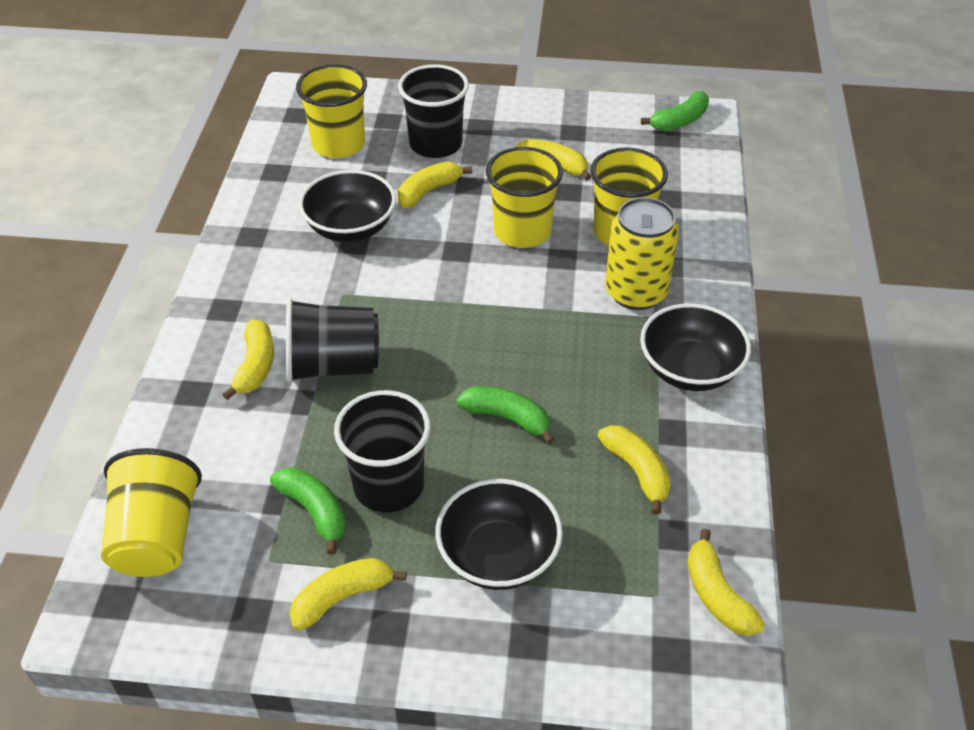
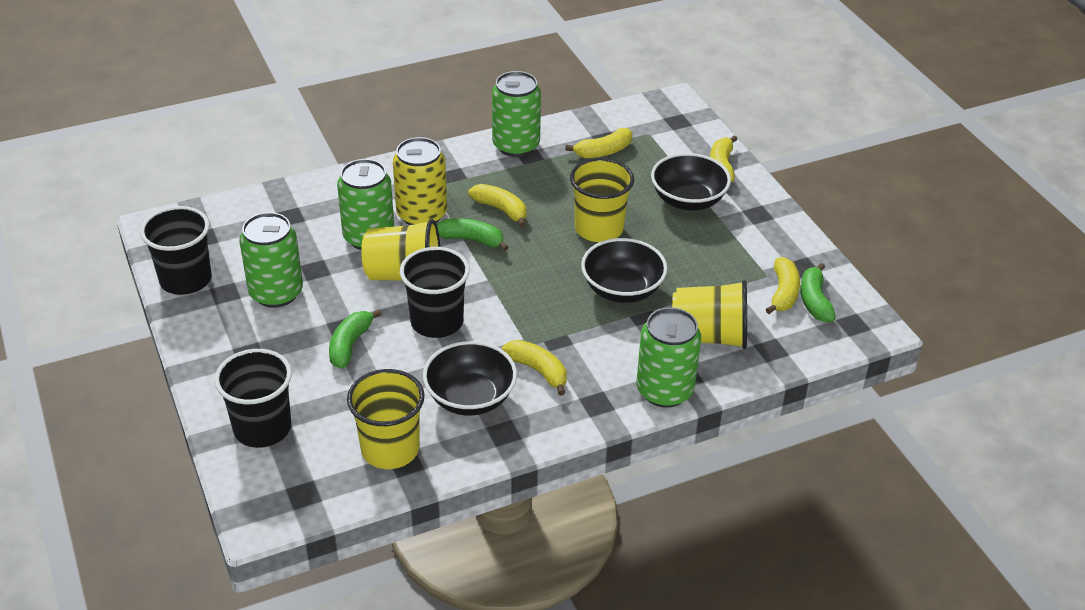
green can: 0 -> 4
yellow banana: 6 -> 5

